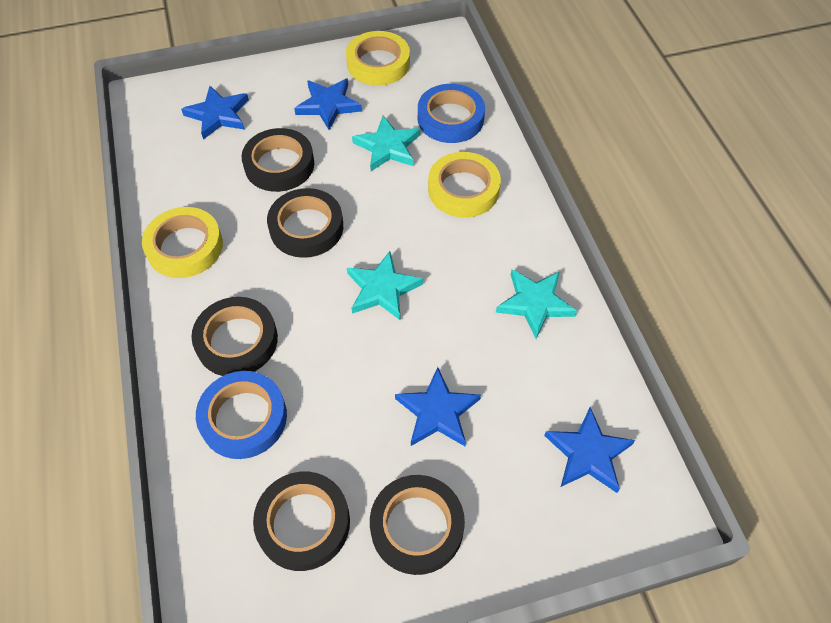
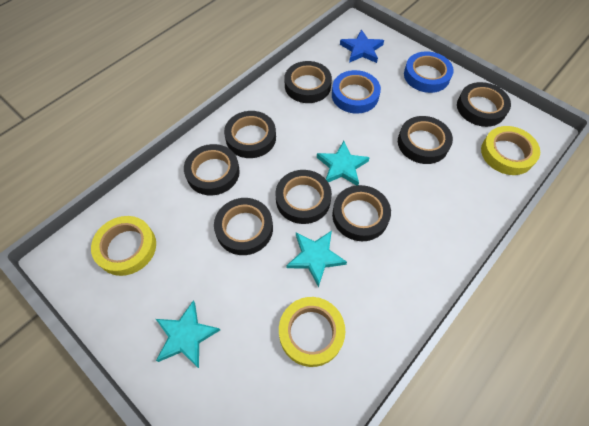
black tape: 5 -> 8
blue star: 4 -> 1

